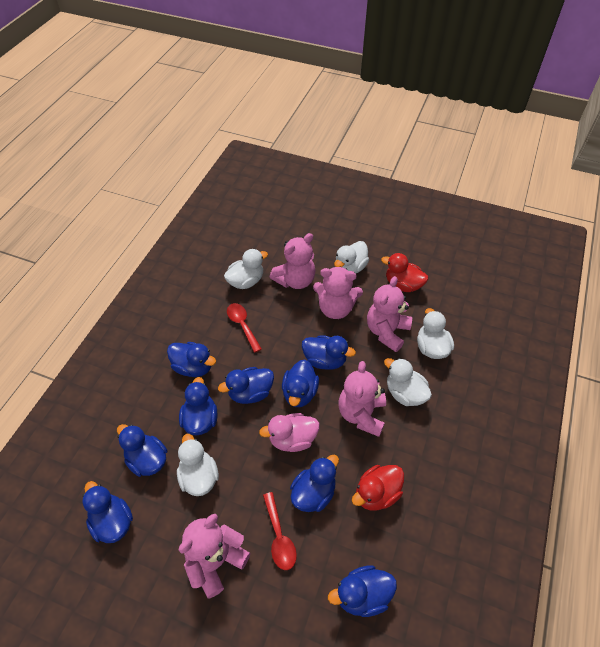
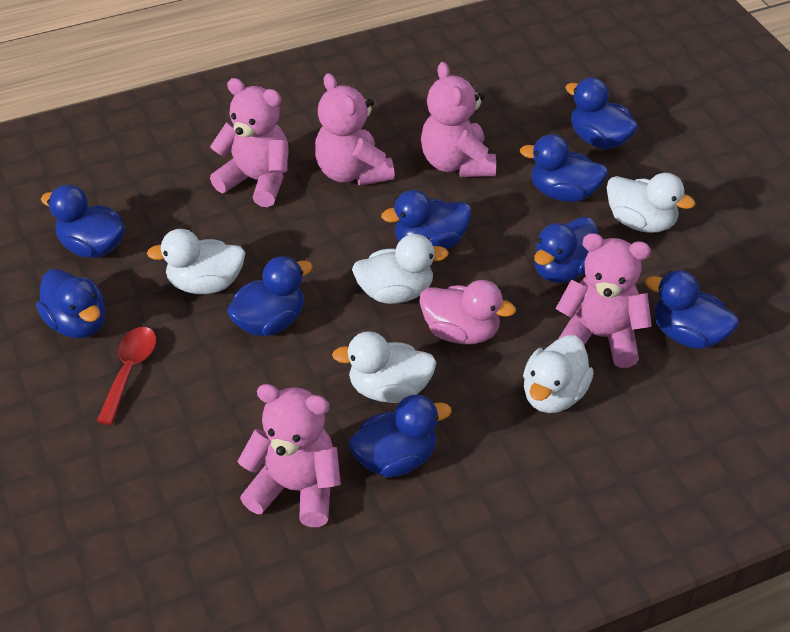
red duck: 2 -> 0
red spoon: 2 -> 1

